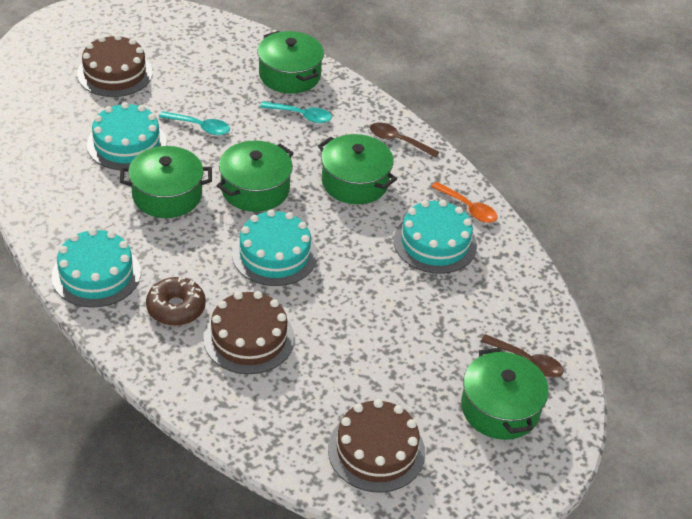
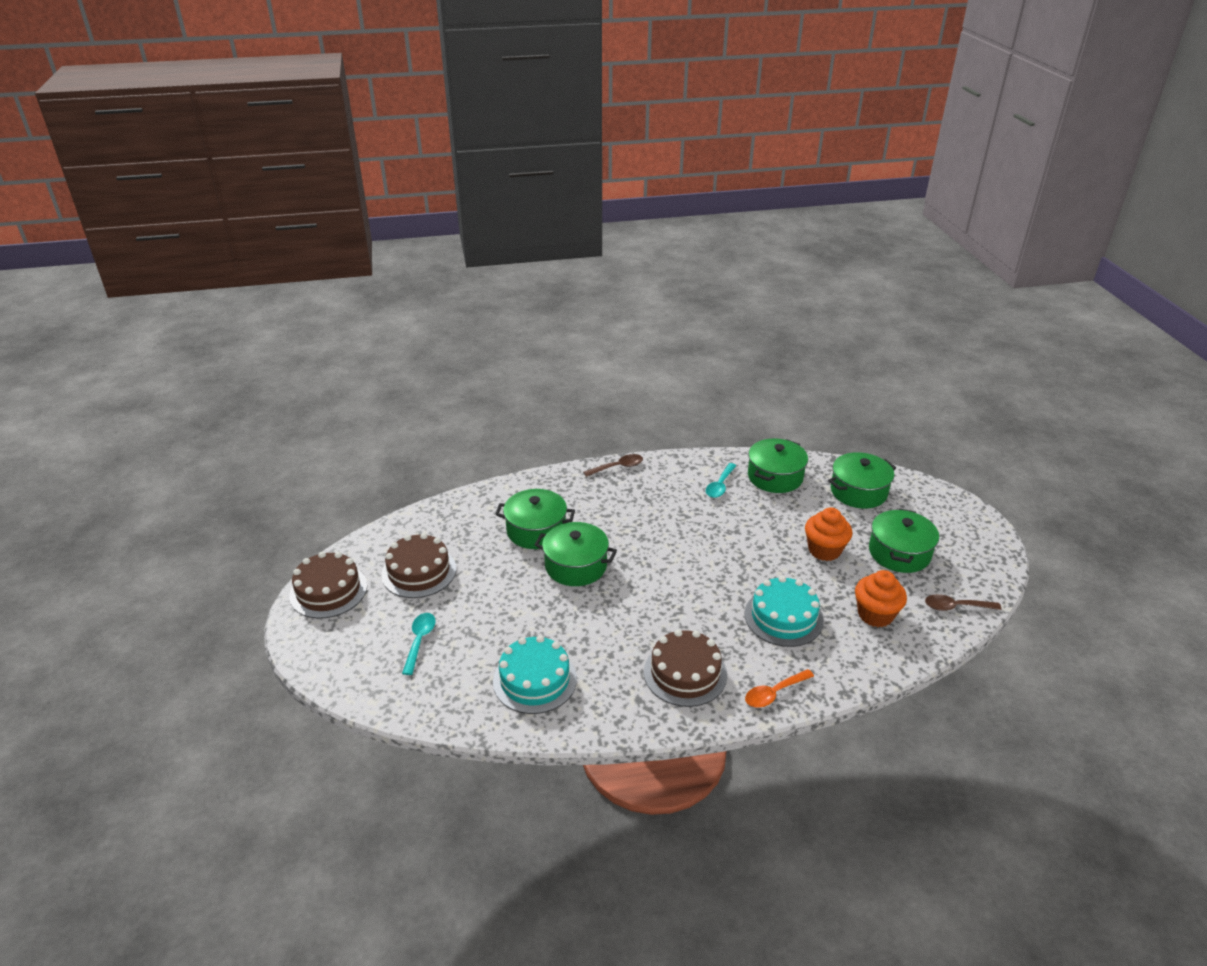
brown donut: 1 -> 0
orange cupcake: 0 -> 2
turquoise cake: 4 -> 2

